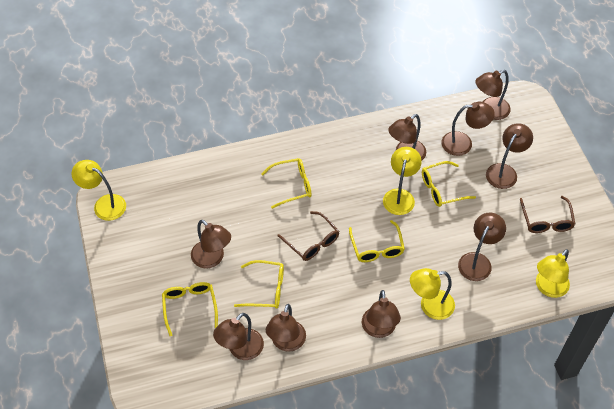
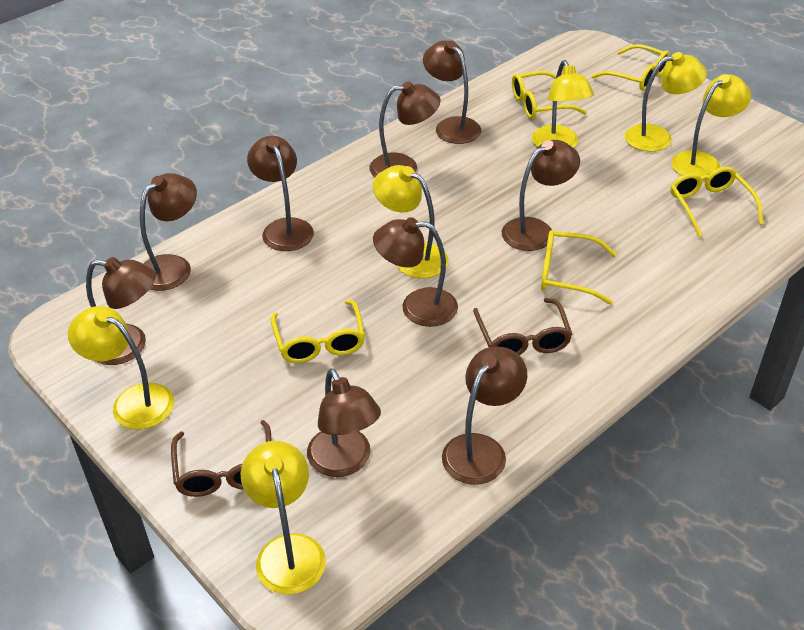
yellow lamp: 4 -> 6

